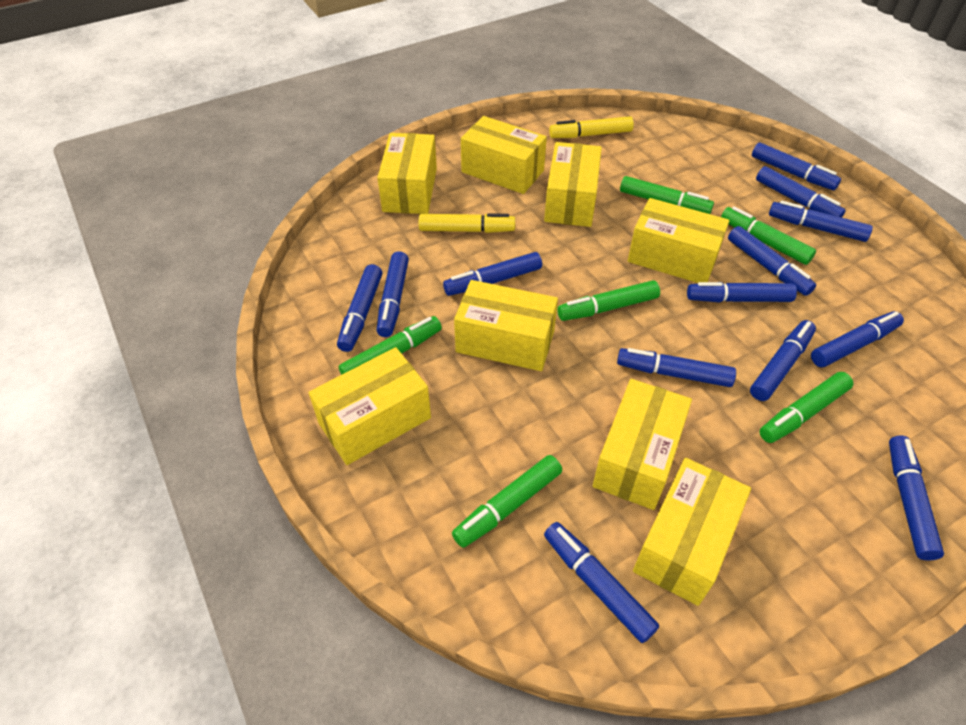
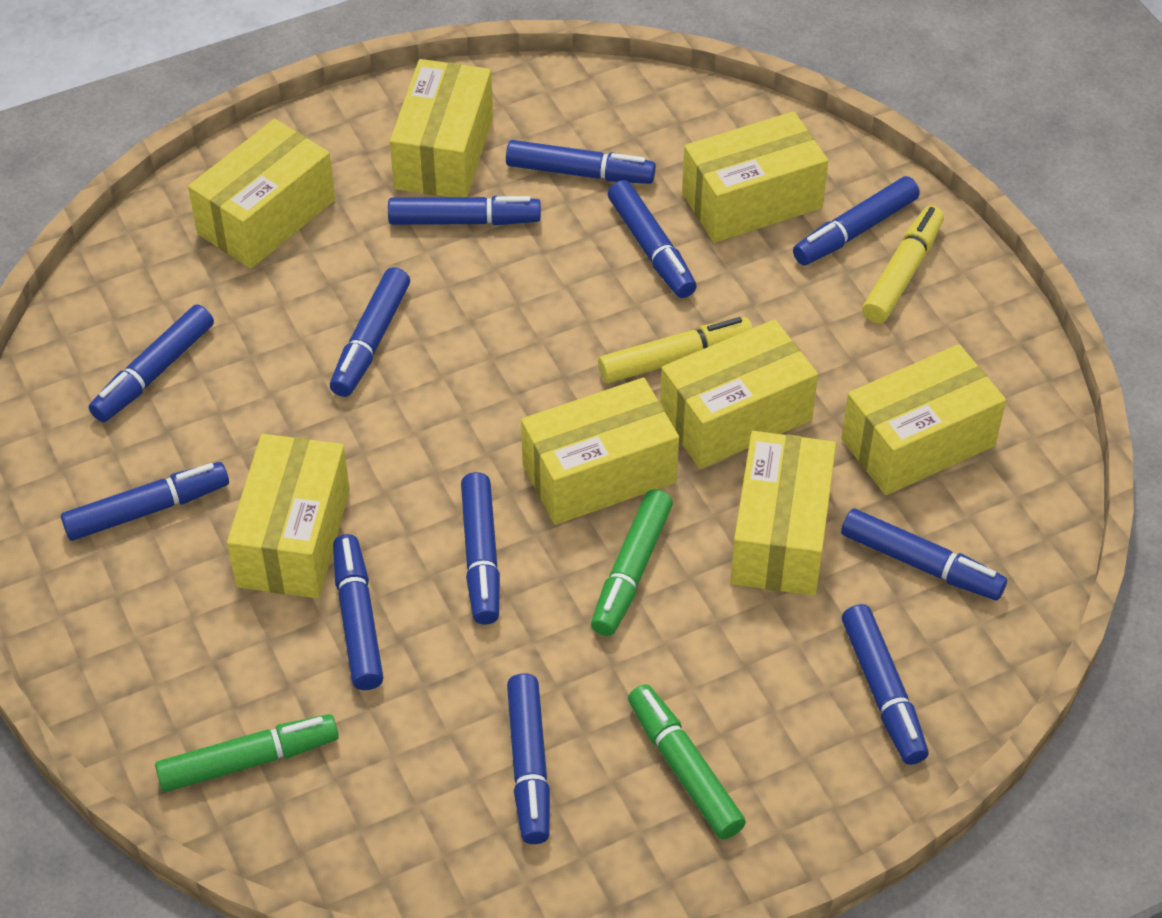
blue marker: 13 -> 12
green marker: 6 -> 3

